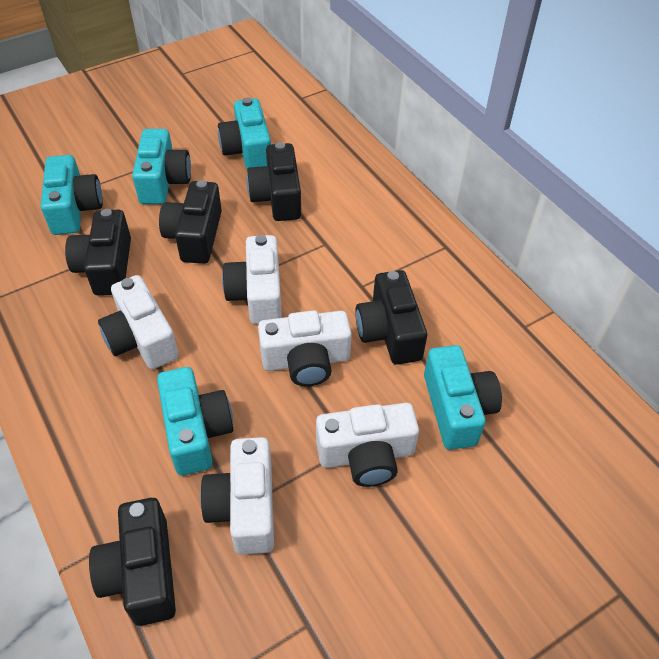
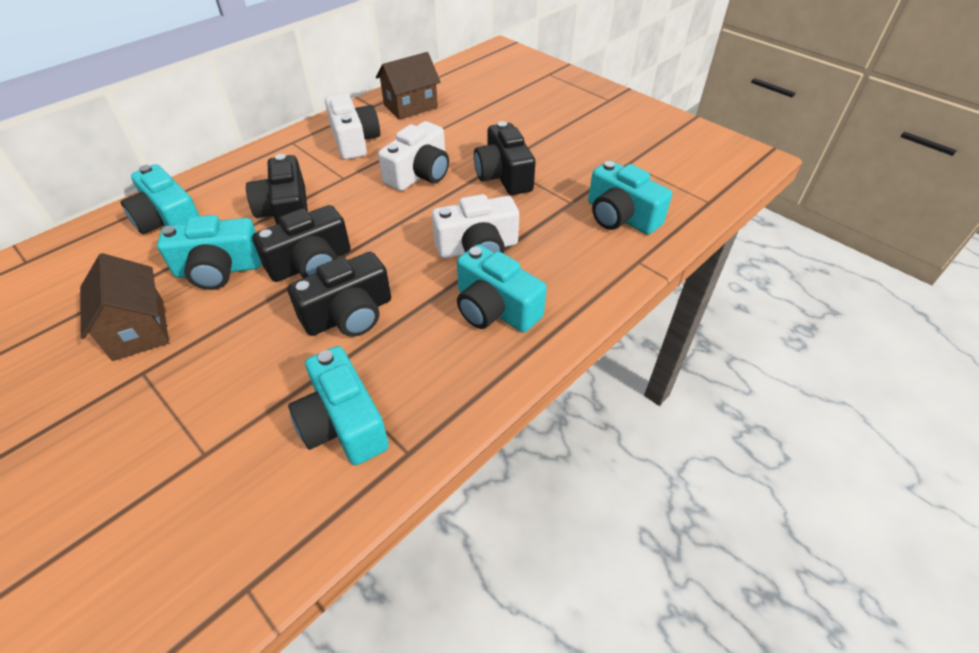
black camera: 5 -> 4
brown house: 0 -> 2
white camera: 5 -> 3

